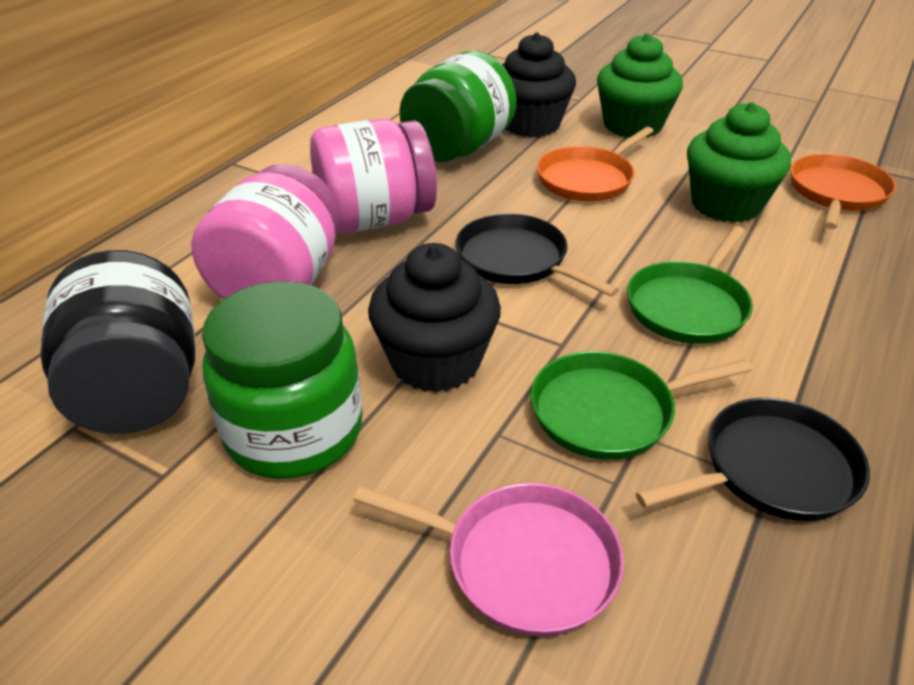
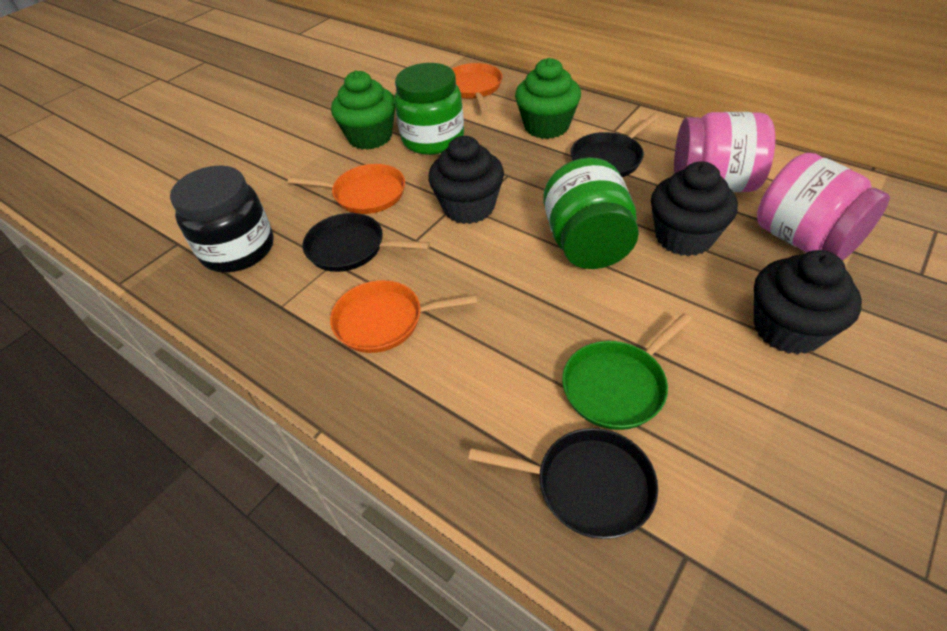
black cupcake: 2 -> 3
black pan: 2 -> 3
green pan: 2 -> 1
orange pan: 2 -> 3
pink pan: 1 -> 0

